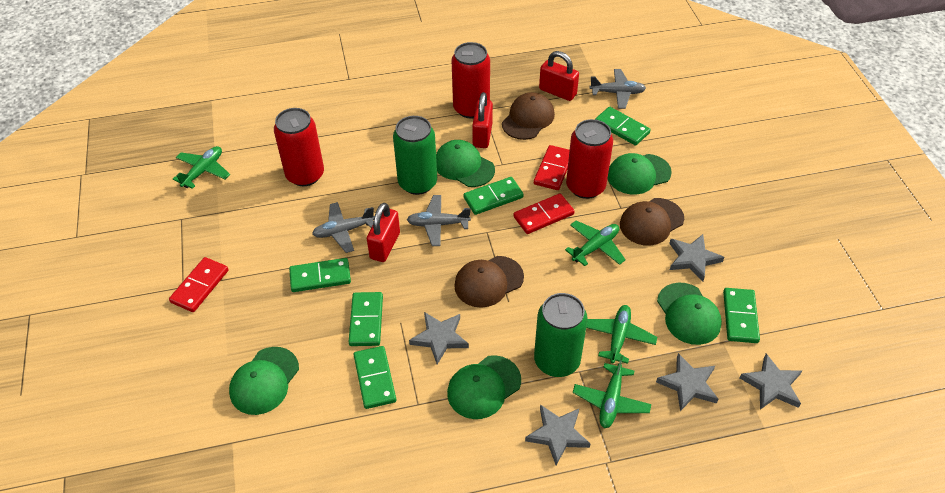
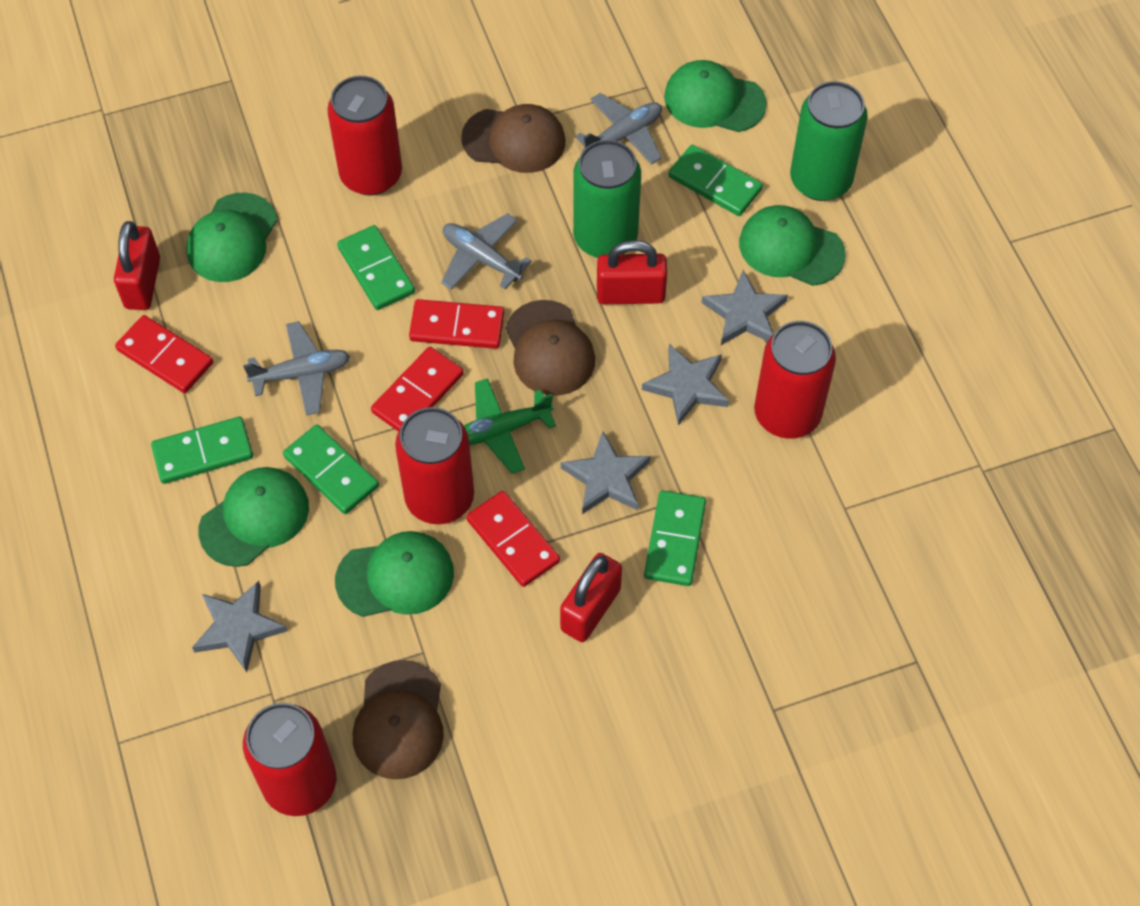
green domino: 6 -> 5
green plane: 4 -> 1
grey star: 5 -> 4
red can: 3 -> 4
red domino: 3 -> 4

